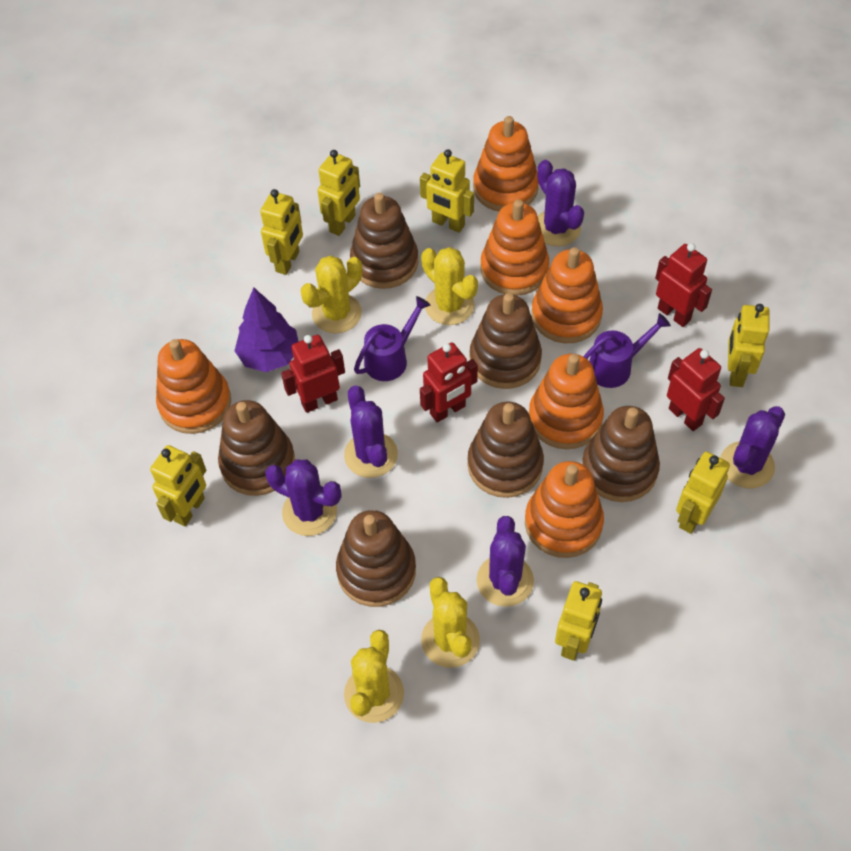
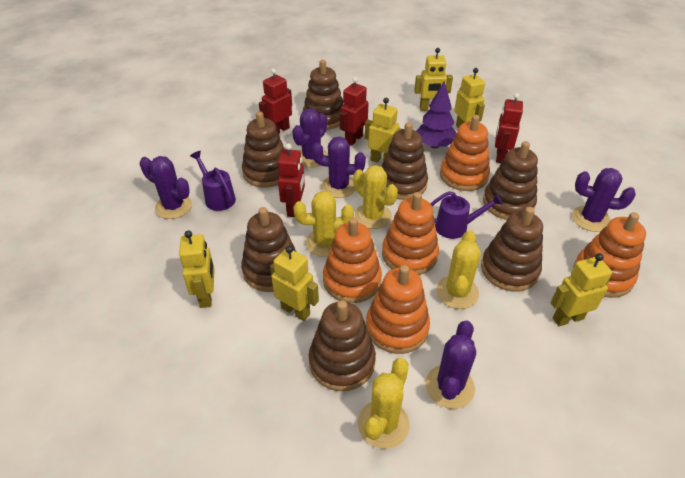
brown stacking toy: 6 -> 7
orange stacking toy: 6 -> 5
yellow robot: 7 -> 6

